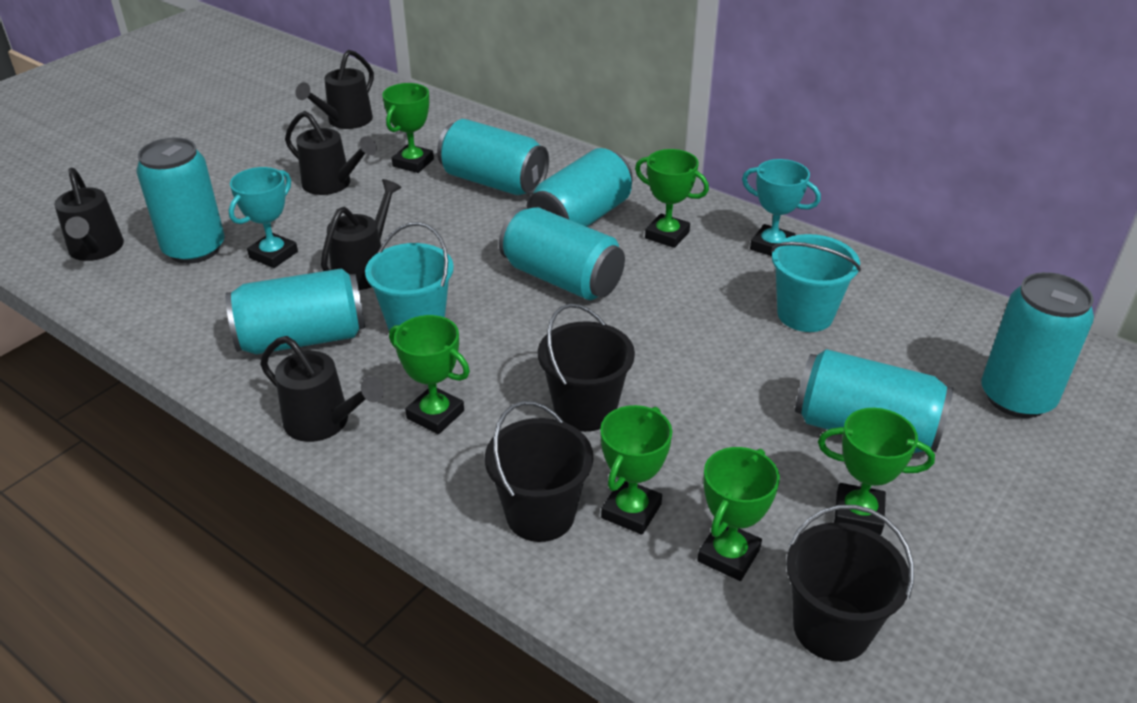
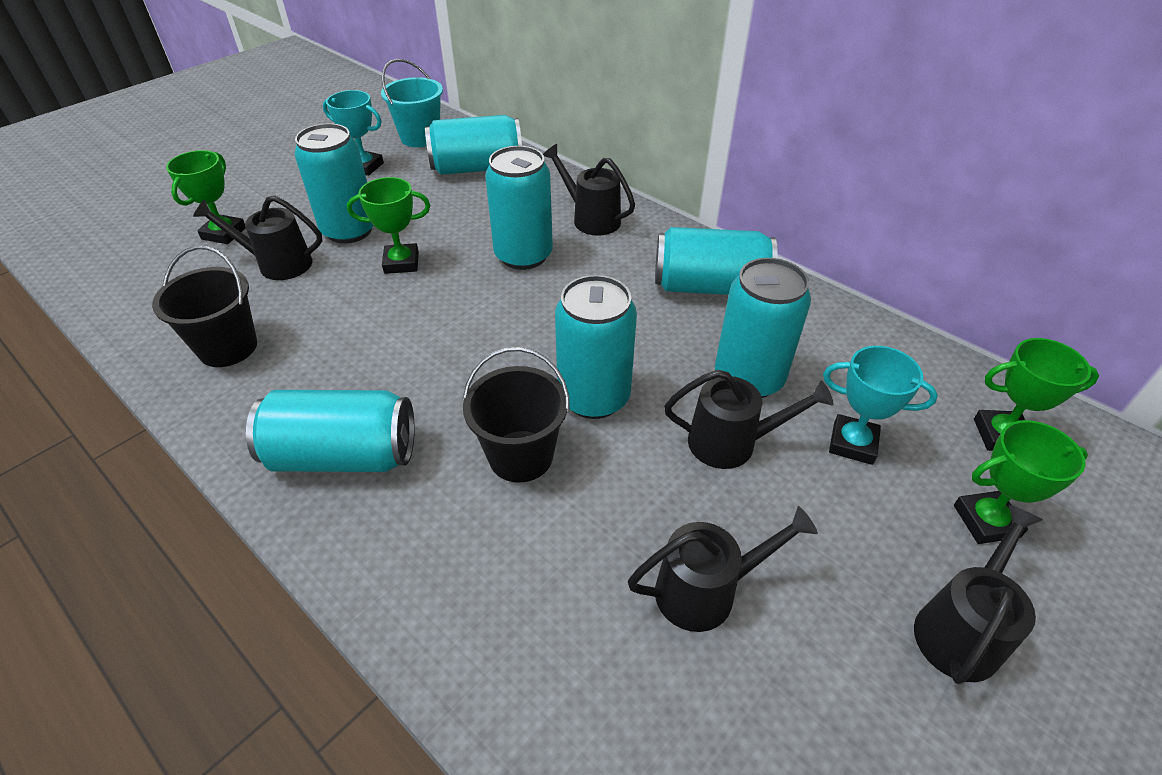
black bucket: 3 -> 2
green trophy: 6 -> 4
turquoise bucket: 2 -> 1

